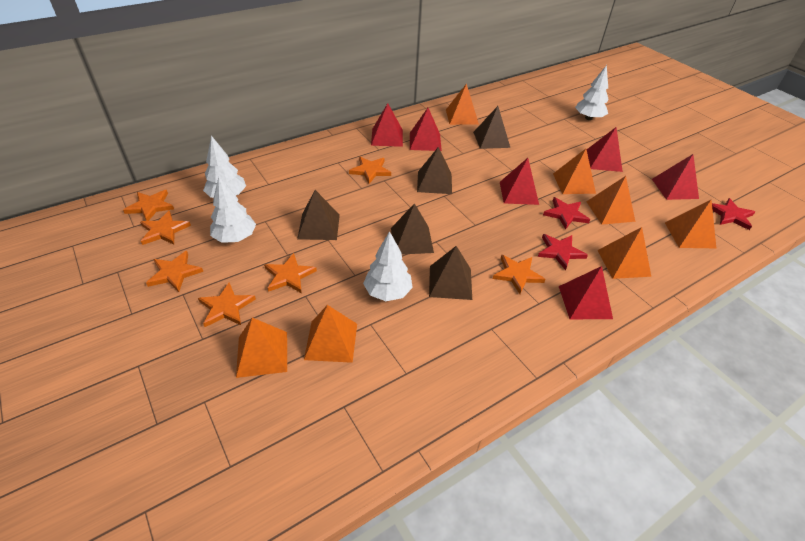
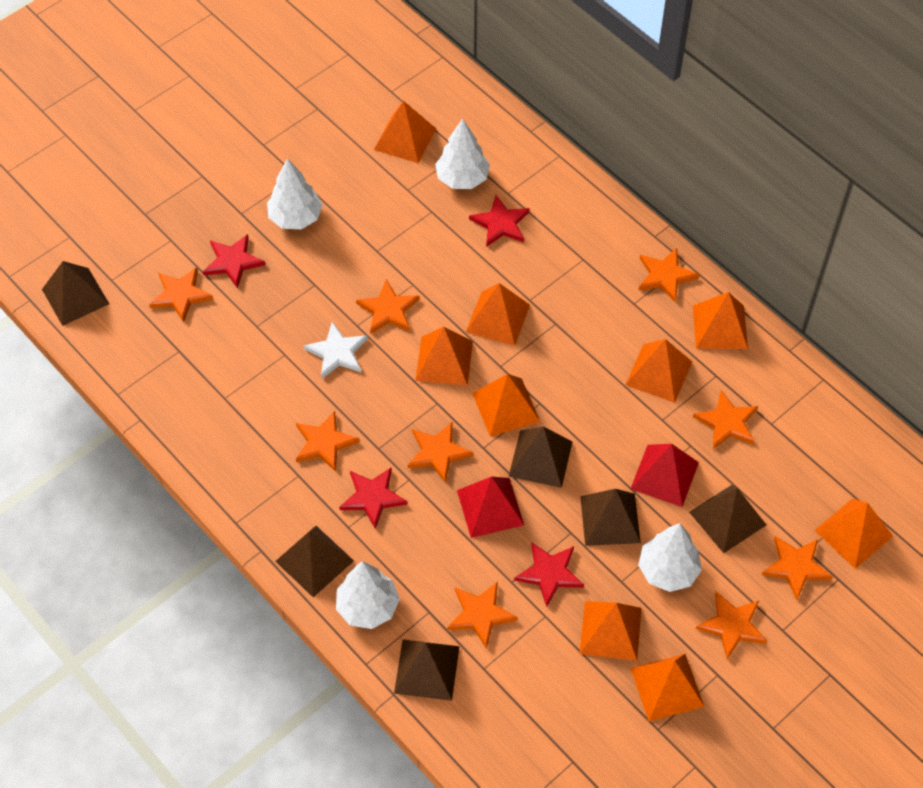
brown pyramid: 5 -> 6
orange pyramid: 7 -> 9
orange star: 7 -> 9
red pyramid: 6 -> 2
red star: 3 -> 4
white star: 0 -> 1

